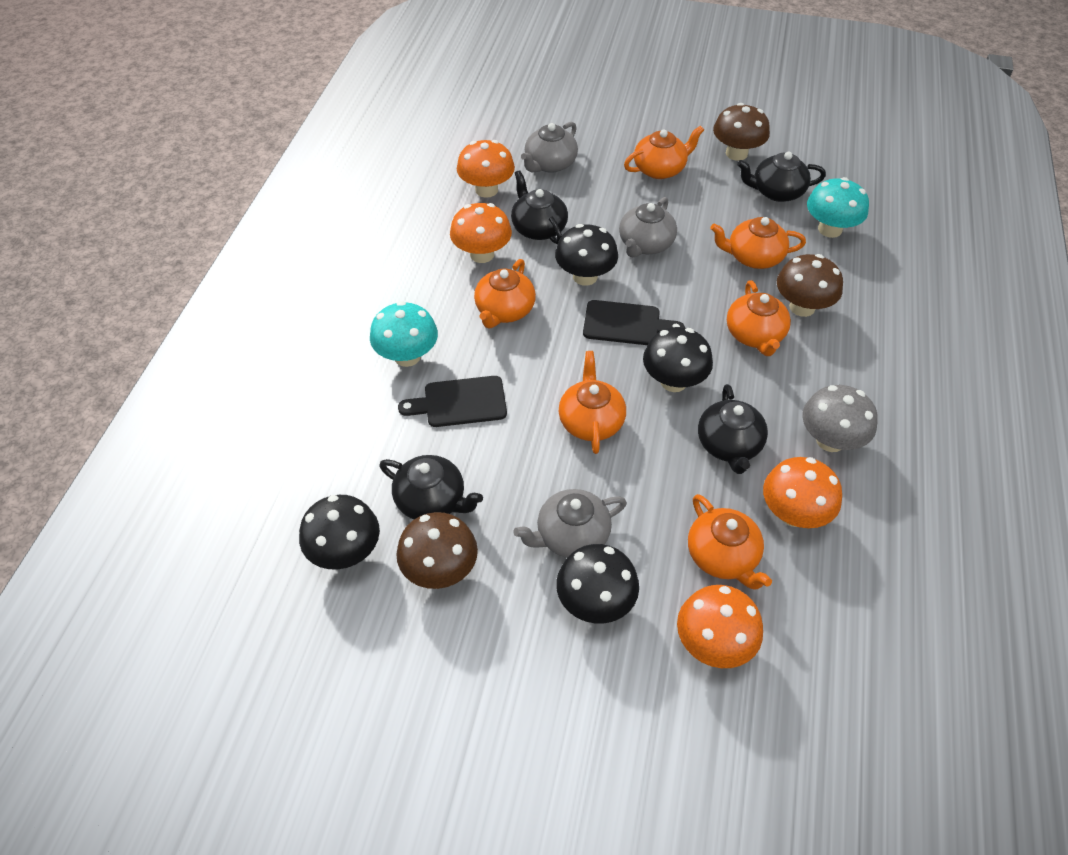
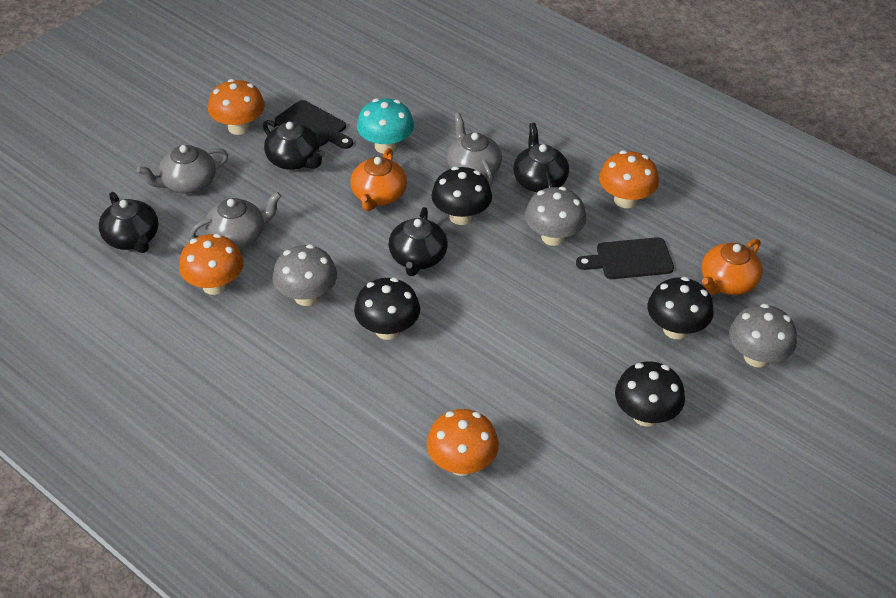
brown mushroom: 3 -> 0
grey mushroom: 1 -> 3
orange teapot: 6 -> 2
turquoise mushroom: 2 -> 1

